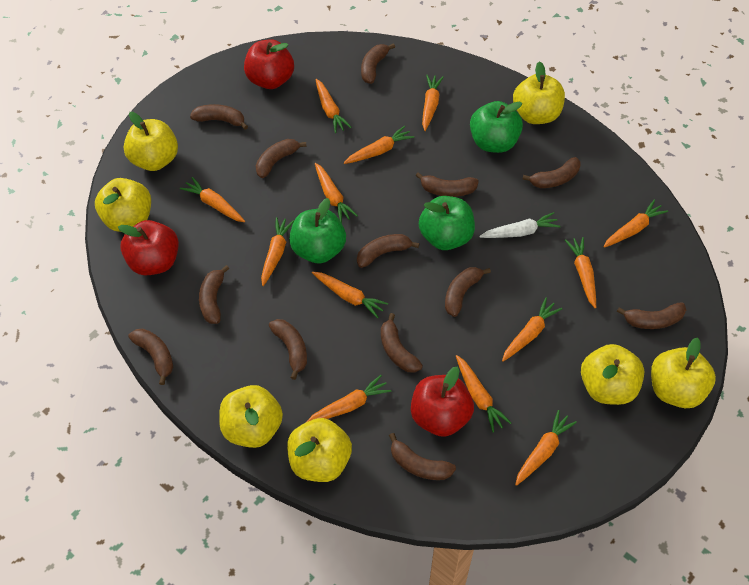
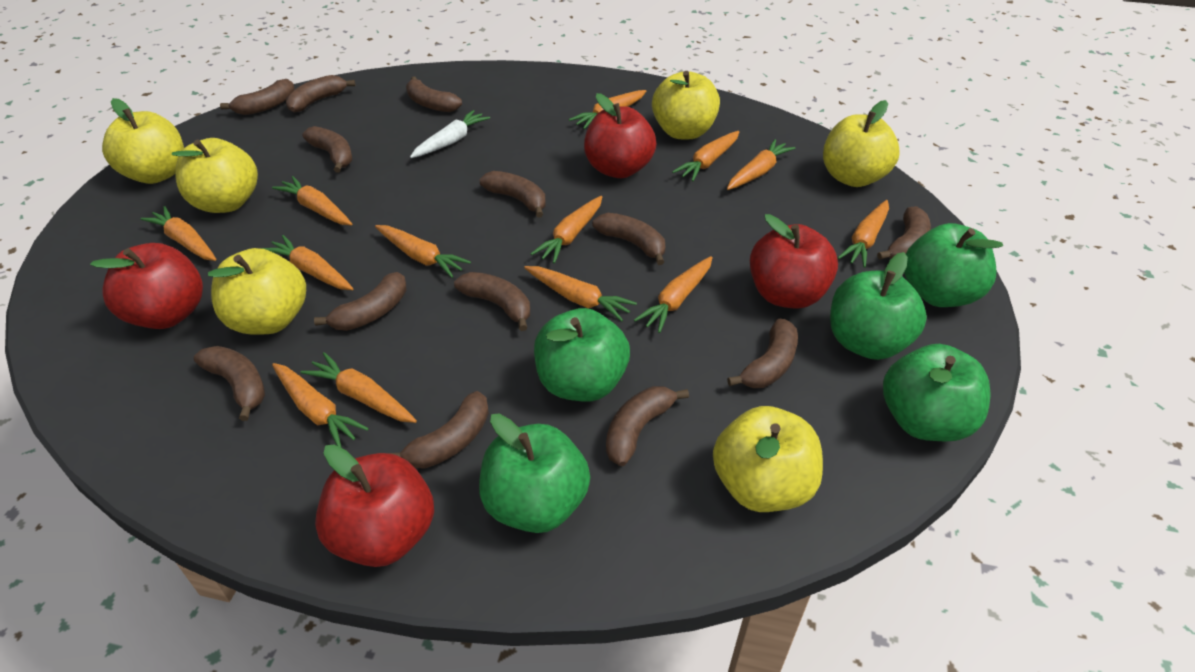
green apple: 3 -> 5
red apple: 3 -> 4
yellow apple: 7 -> 6

